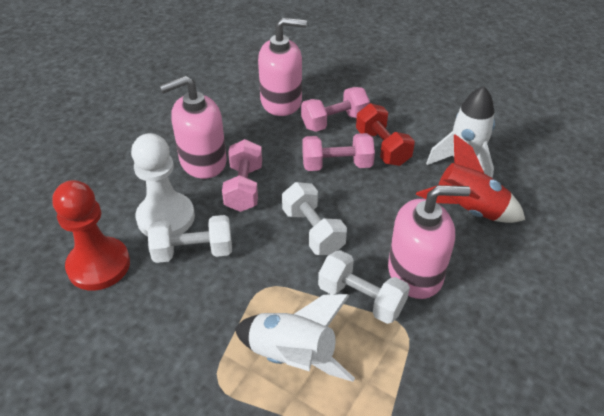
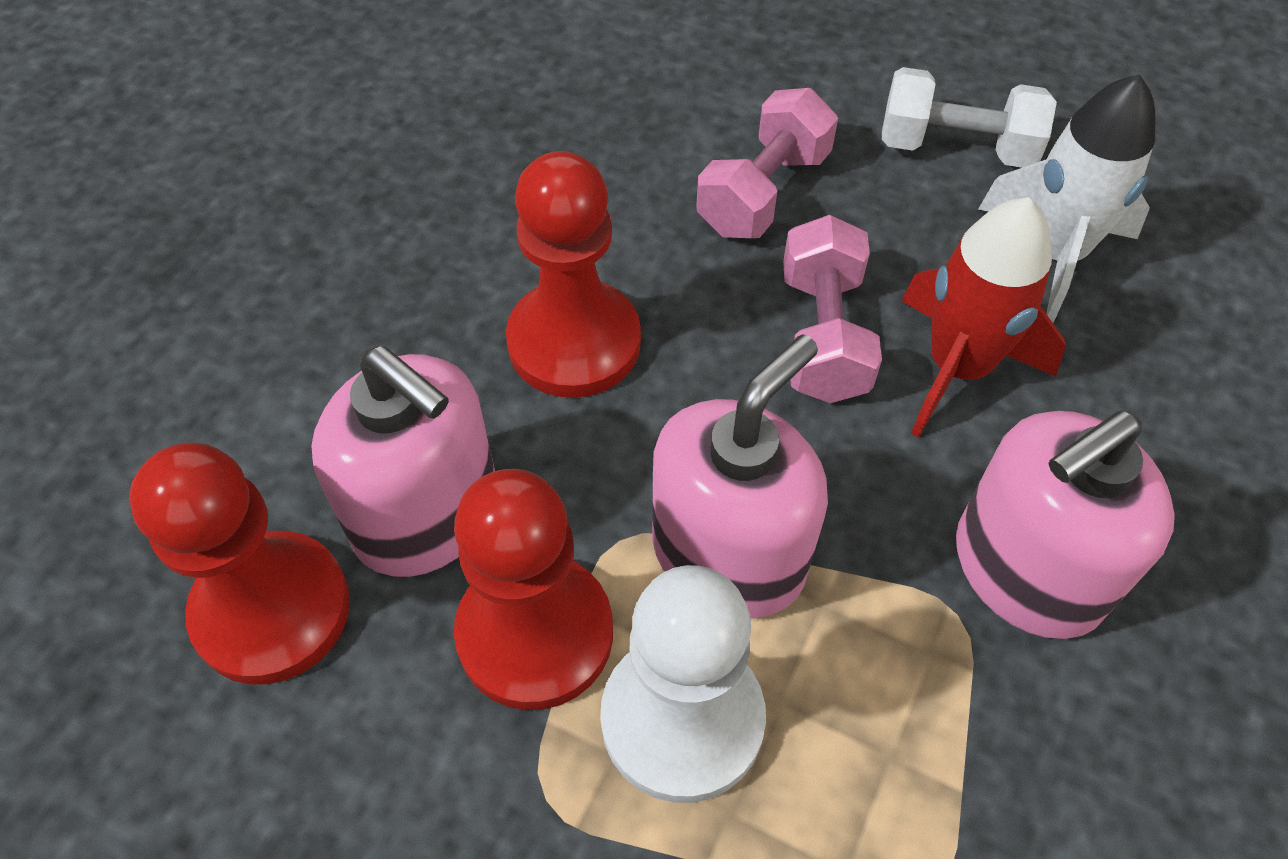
pink dumbbell: 3 -> 2
red dumbbell: 1 -> 0
red pawn: 1 -> 3
white dumbbell: 3 -> 1
white rocket: 2 -> 1

